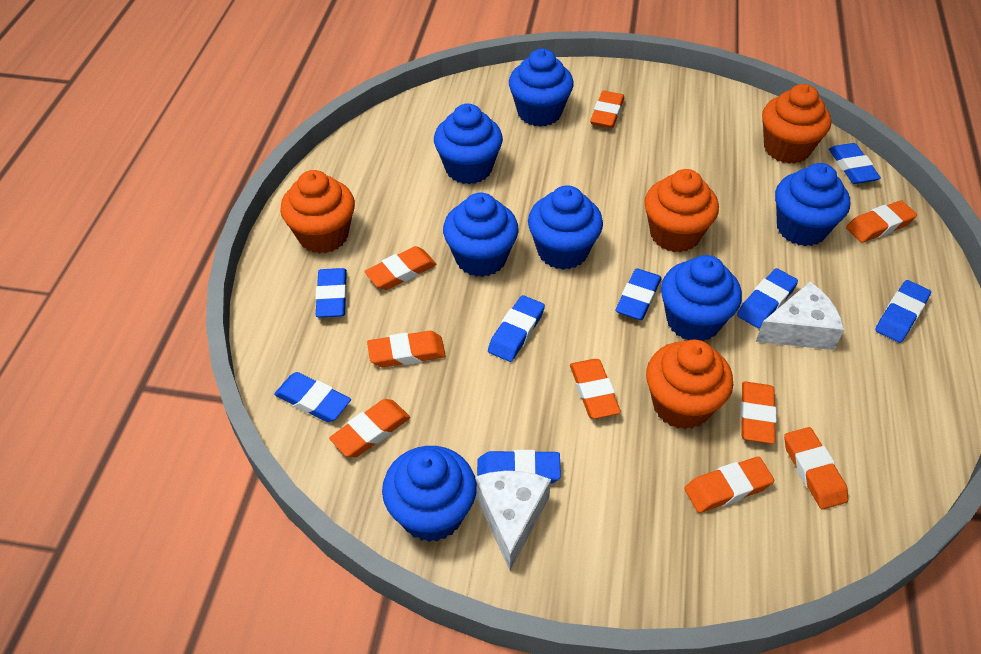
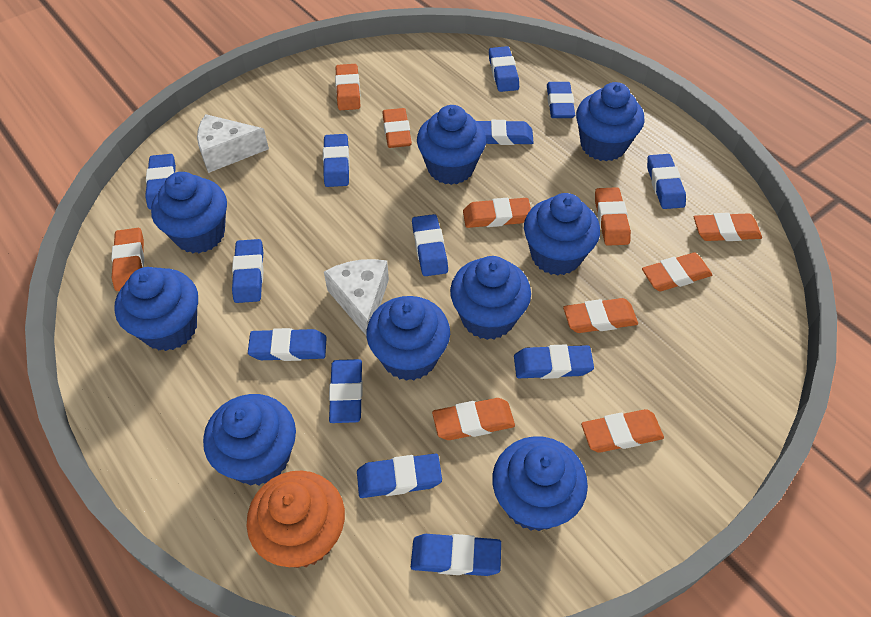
blue cupcake: 7 -> 9
blue eraser: 8 -> 13
orange cupcake: 4 -> 1
orange eraser: 9 -> 10

